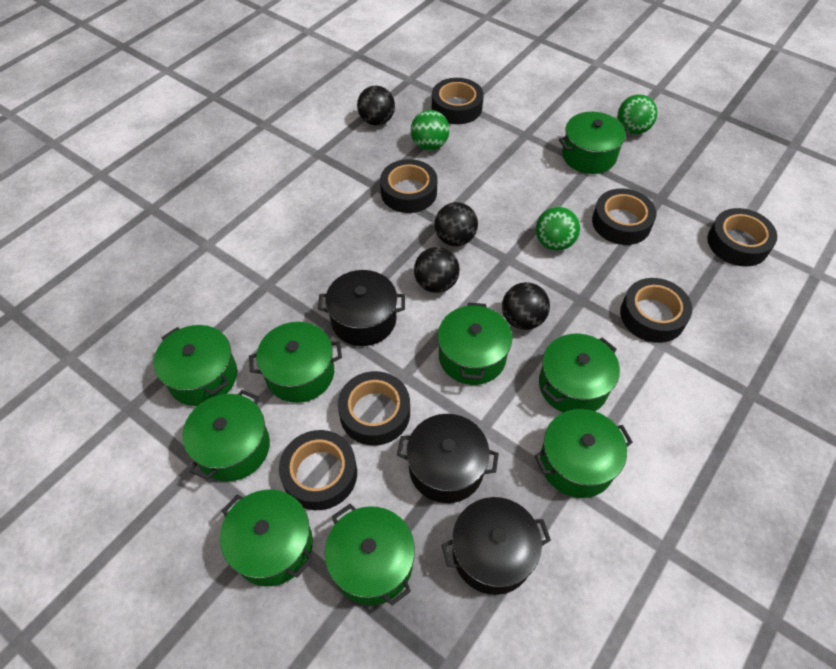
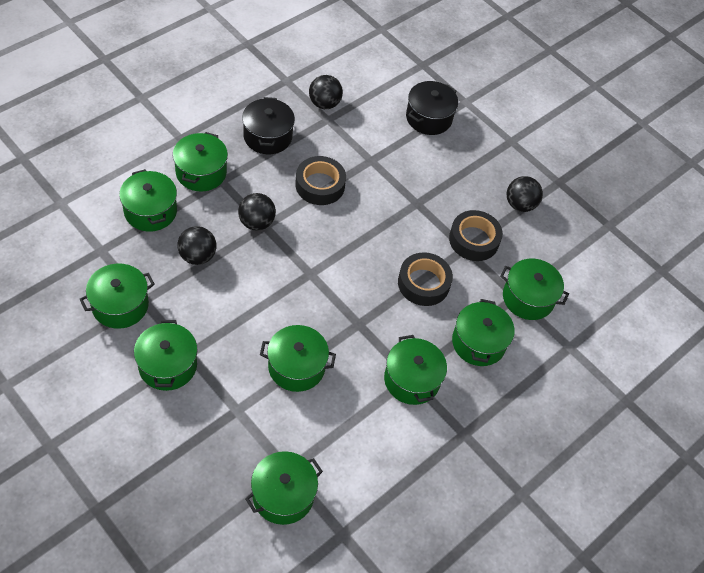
black pot: 3 -> 2
black tape: 7 -> 3
green ball: 3 -> 0

